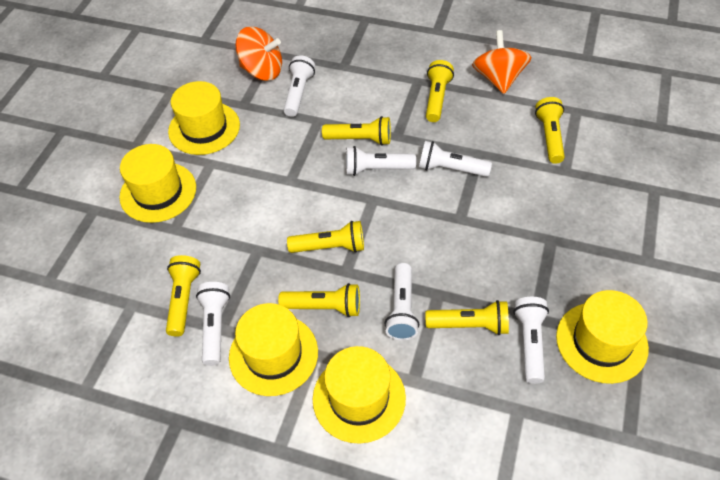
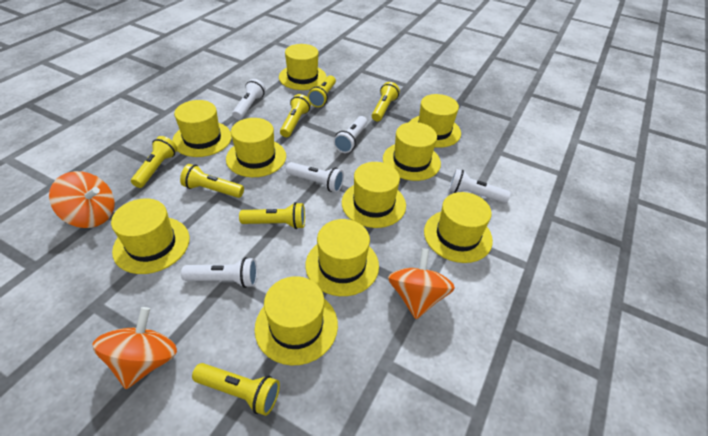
orange spinning top: 2 -> 3
white flashlight: 6 -> 5
yellow hat: 5 -> 10

